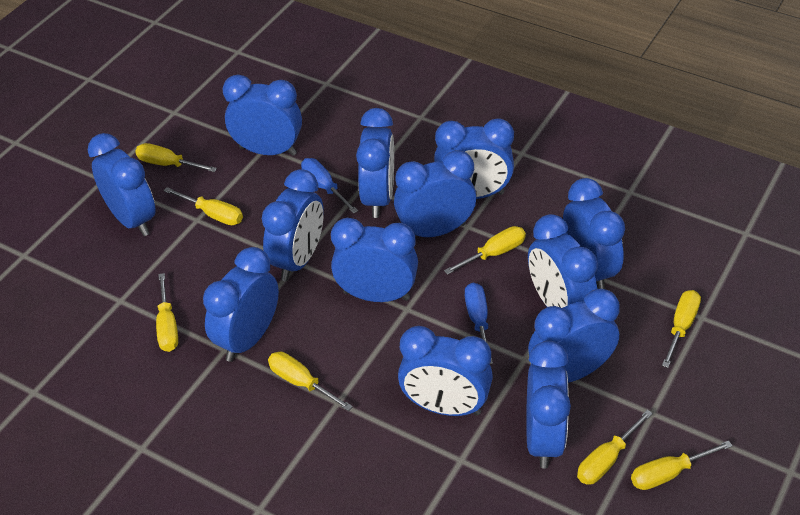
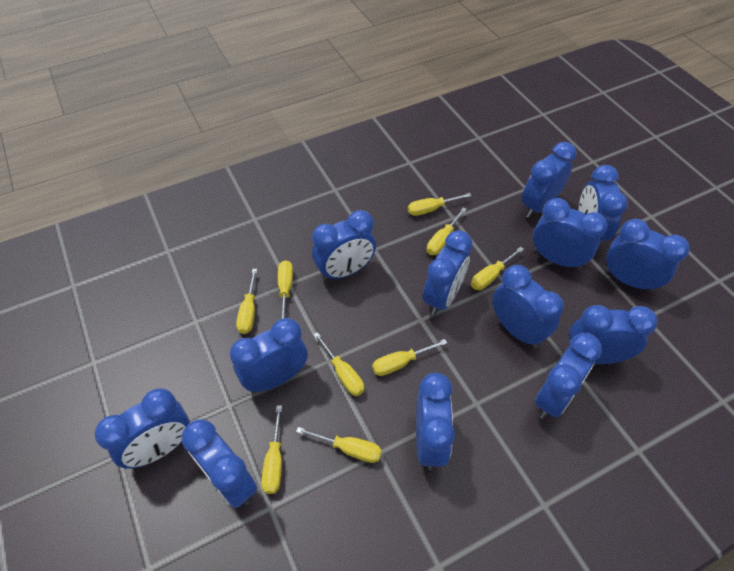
blue screwdriver: 2 -> 0
yellow screwdriver: 8 -> 9

